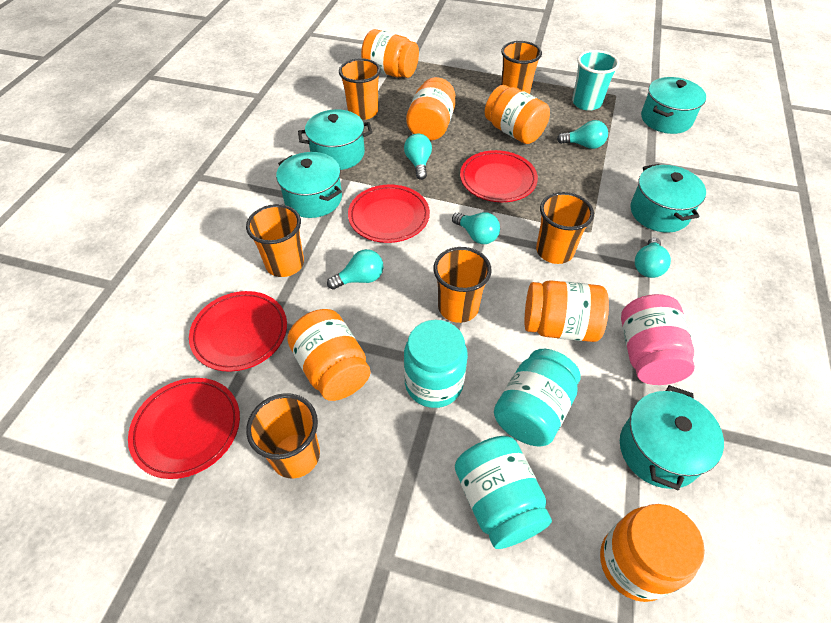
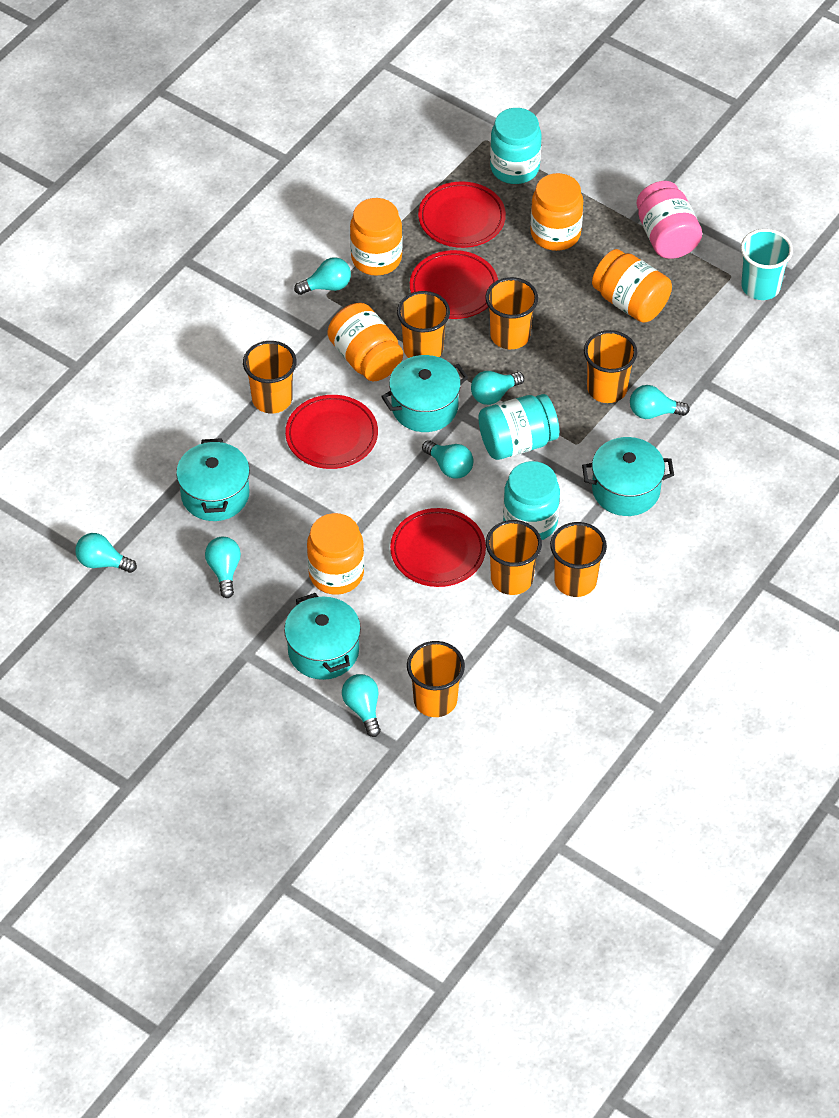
orange cup: 6 -> 7
orange jar: 6 -> 5
turquoise light bulb: 5 -> 7
turquoise pot: 5 -> 4

